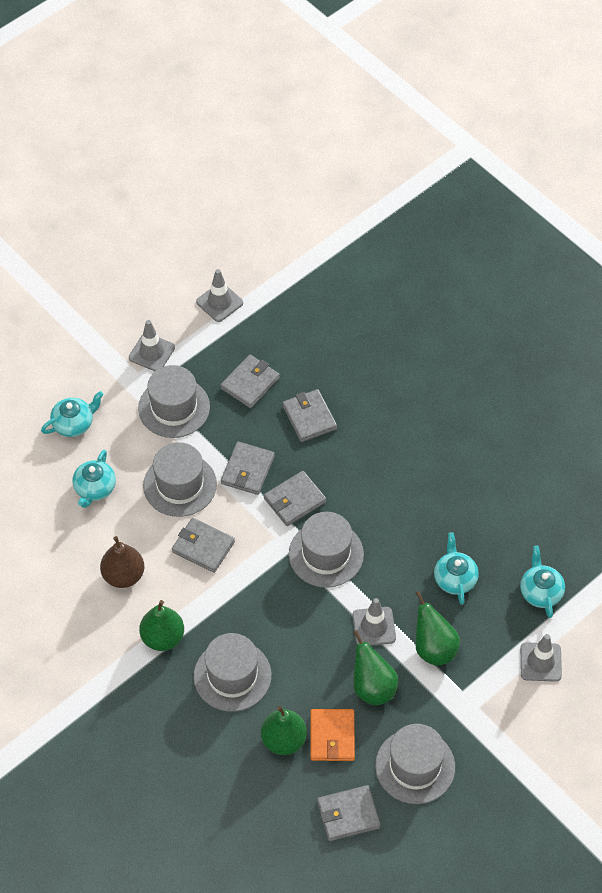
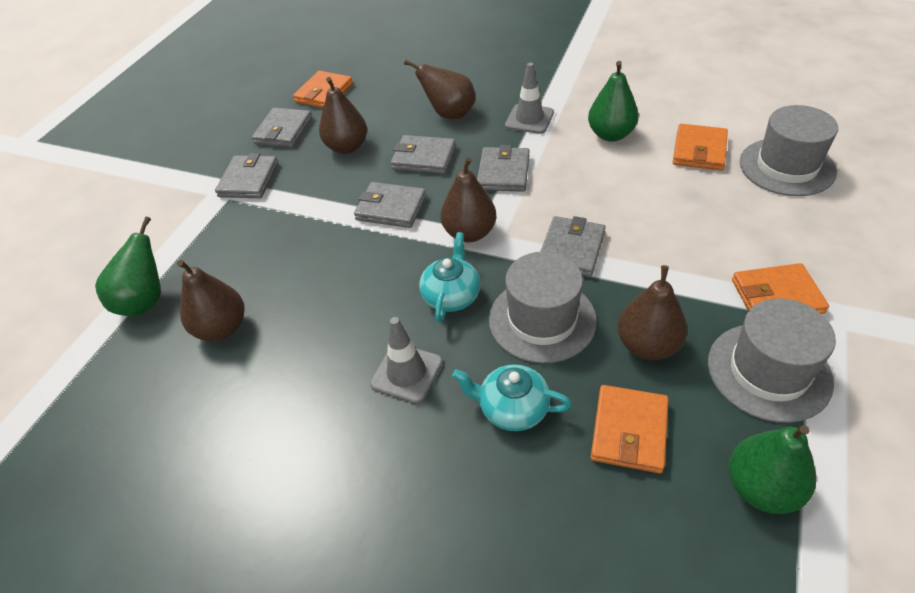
brown pear: 1 -> 5
green pear: 4 -> 3
grey hat: 5 -> 3
grey traffic cone: 4 -> 2
orange wallet: 1 -> 4
turquoise teapot: 4 -> 2

